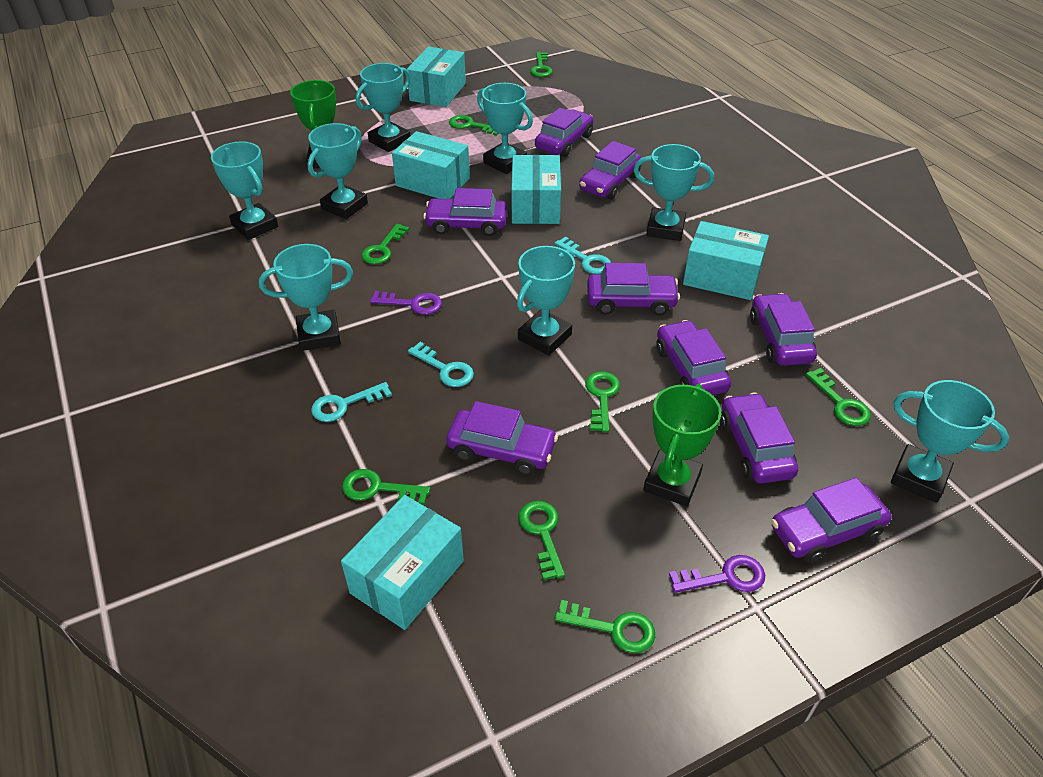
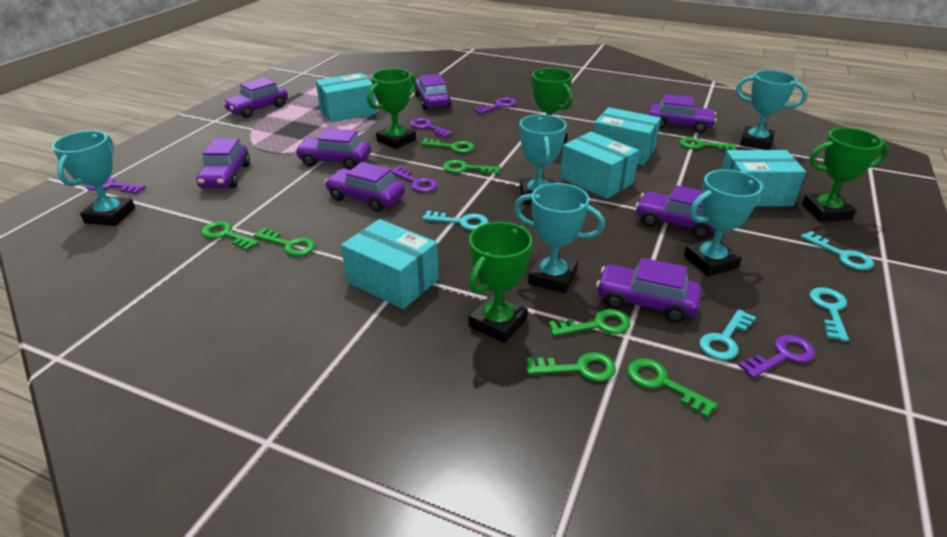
green trophy: 2 -> 4
purple car: 9 -> 8
purple key: 2 -> 5
turquoise key: 3 -> 4
turquoise trophy: 8 -> 5

